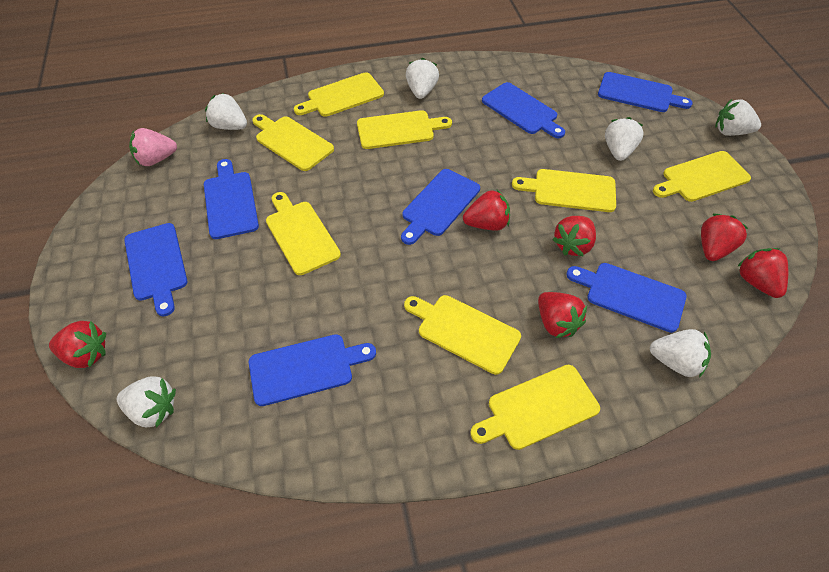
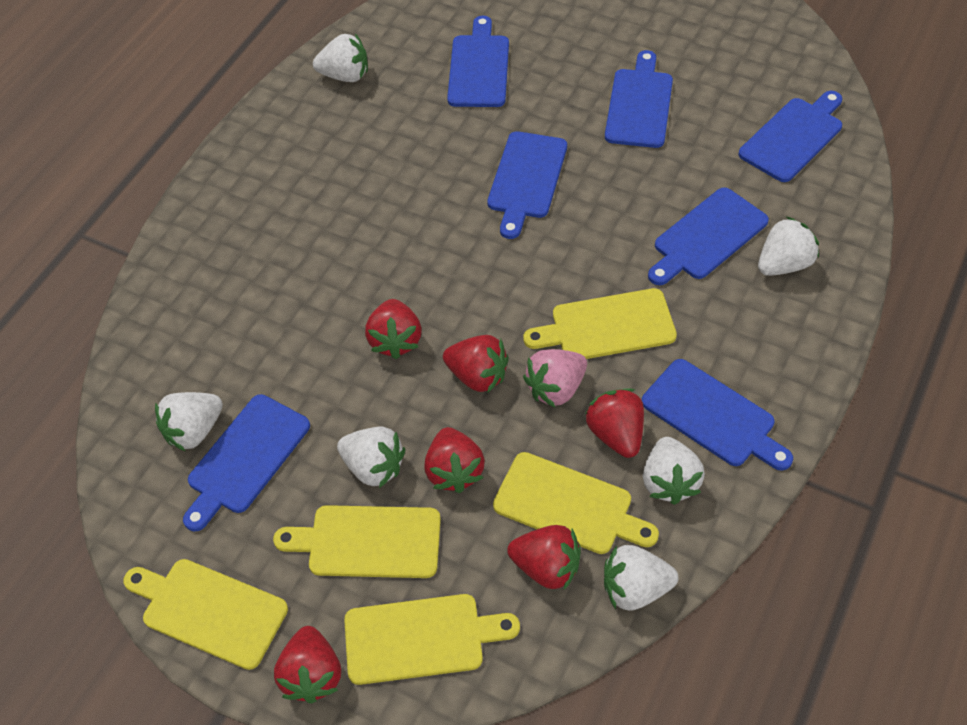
yellow cutting board: 8 -> 5

